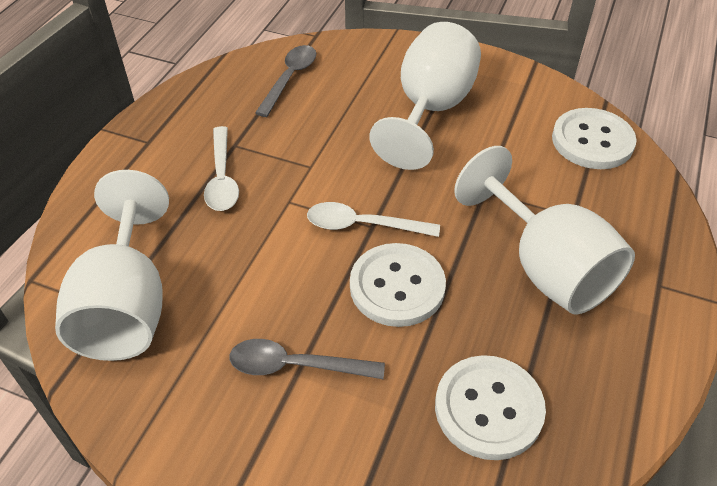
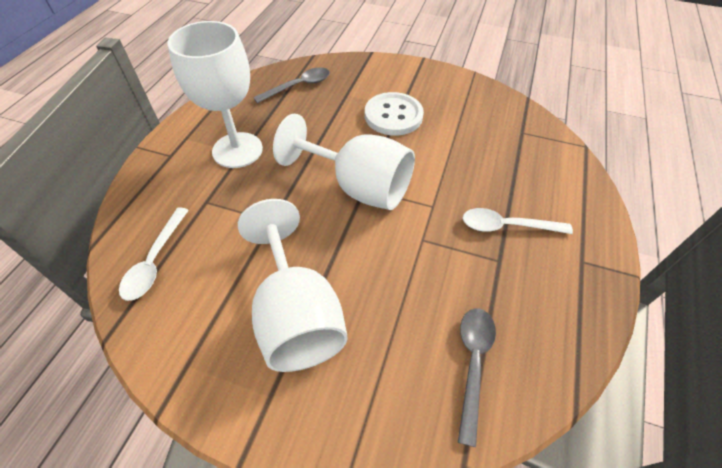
white button: 3 -> 1

